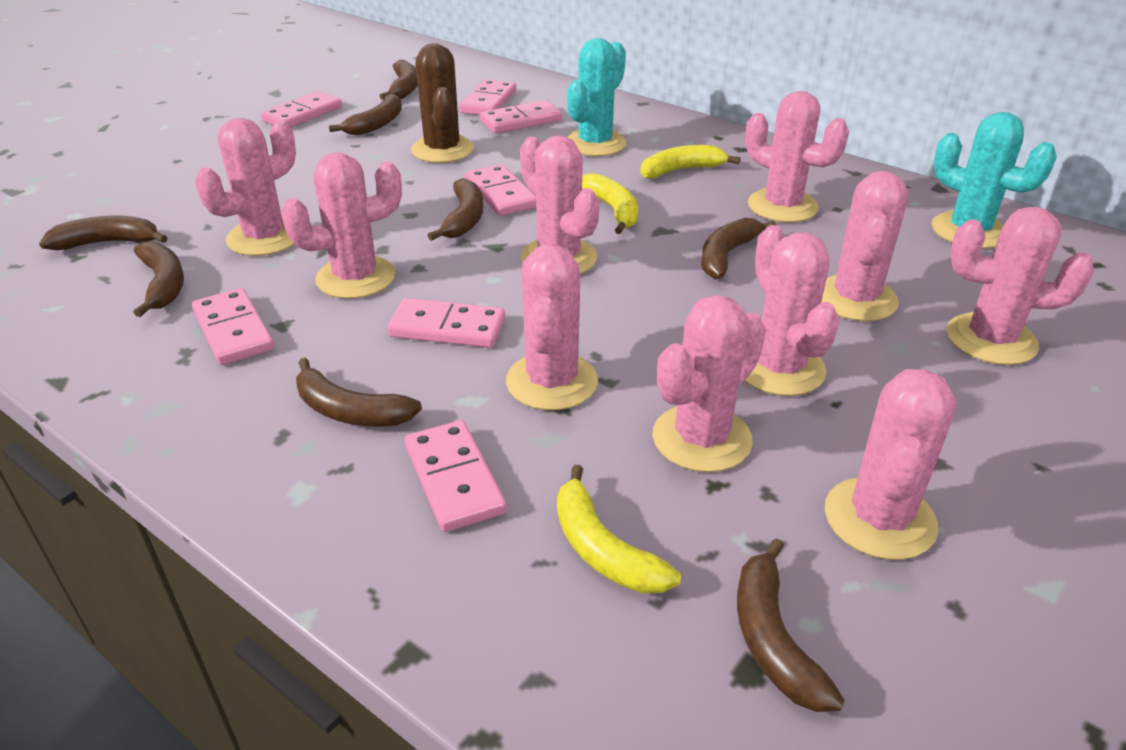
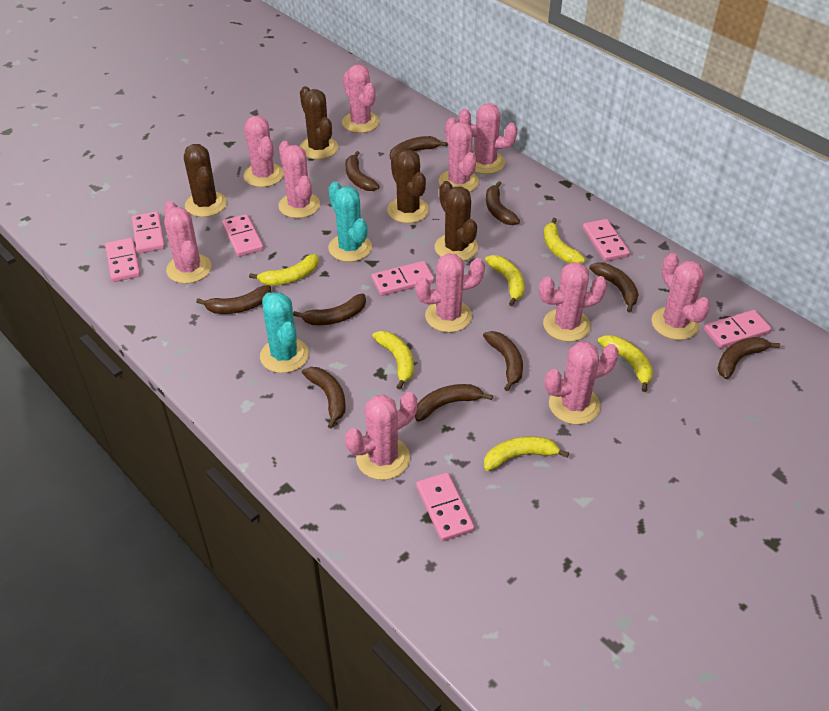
brown banana: 8 -> 10
brown cactus: 1 -> 4
pink cactus: 10 -> 11
yellow banana: 3 -> 6

